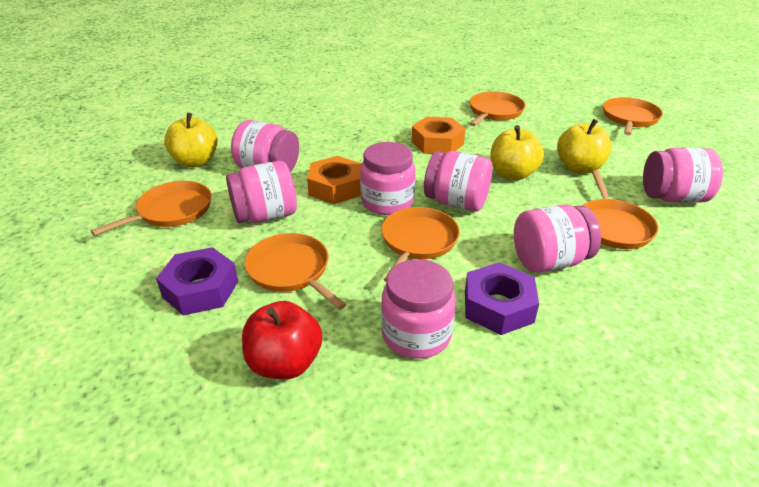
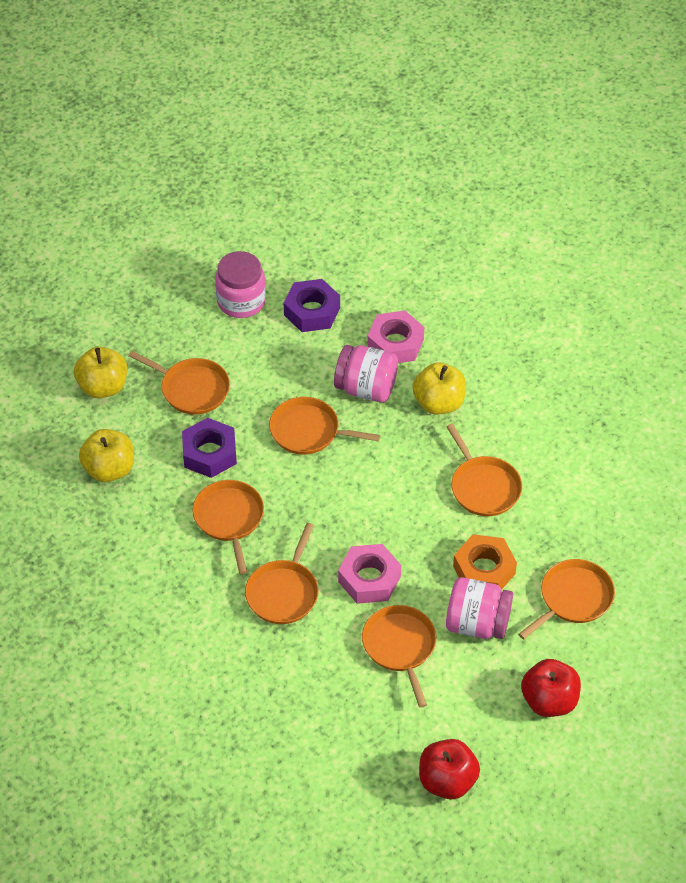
orange nut: 2 -> 1
orange pan: 6 -> 7
pink jar: 7 -> 3
pink nut: 0 -> 2
red apple: 1 -> 2

